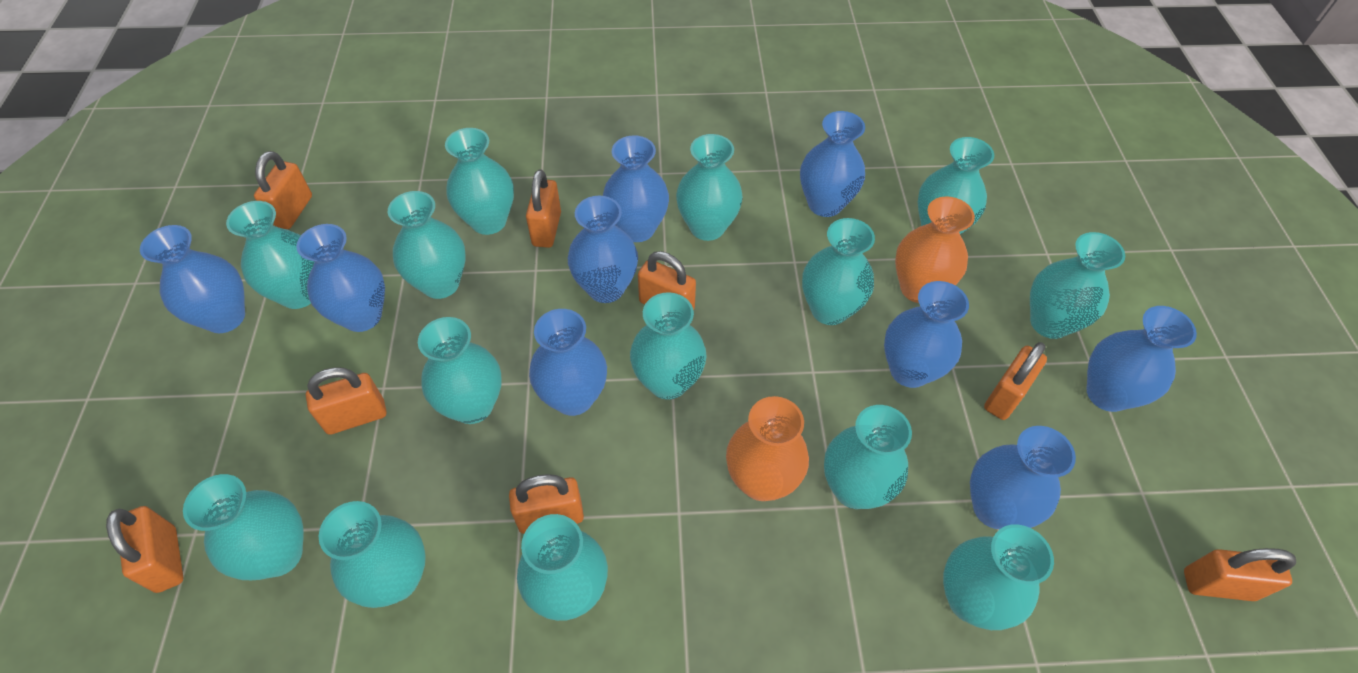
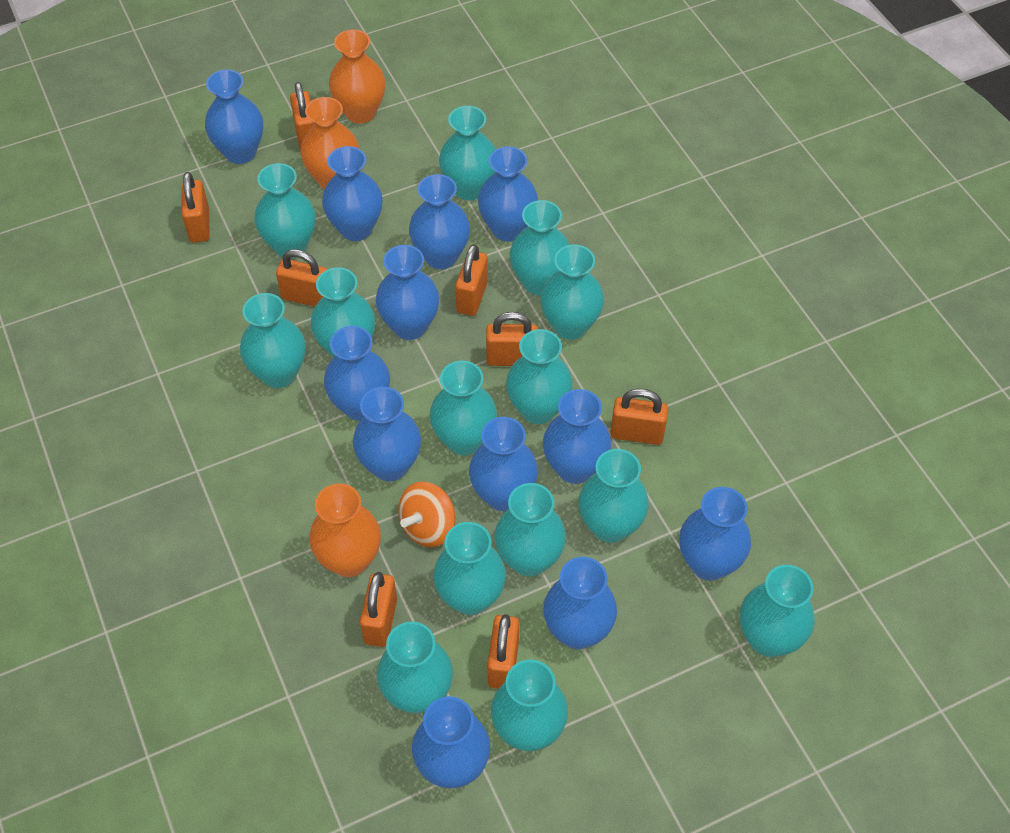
blue vase: 9 -> 12
orange spinning top: 0 -> 1
orange vase: 2 -> 3

